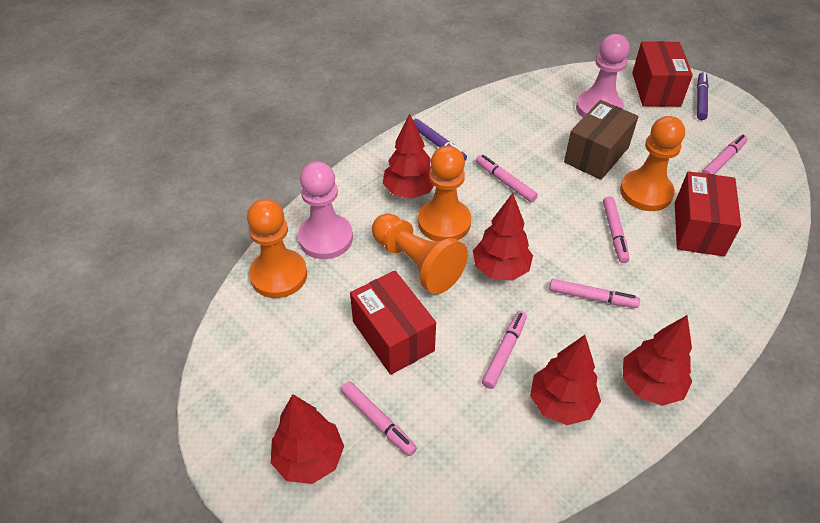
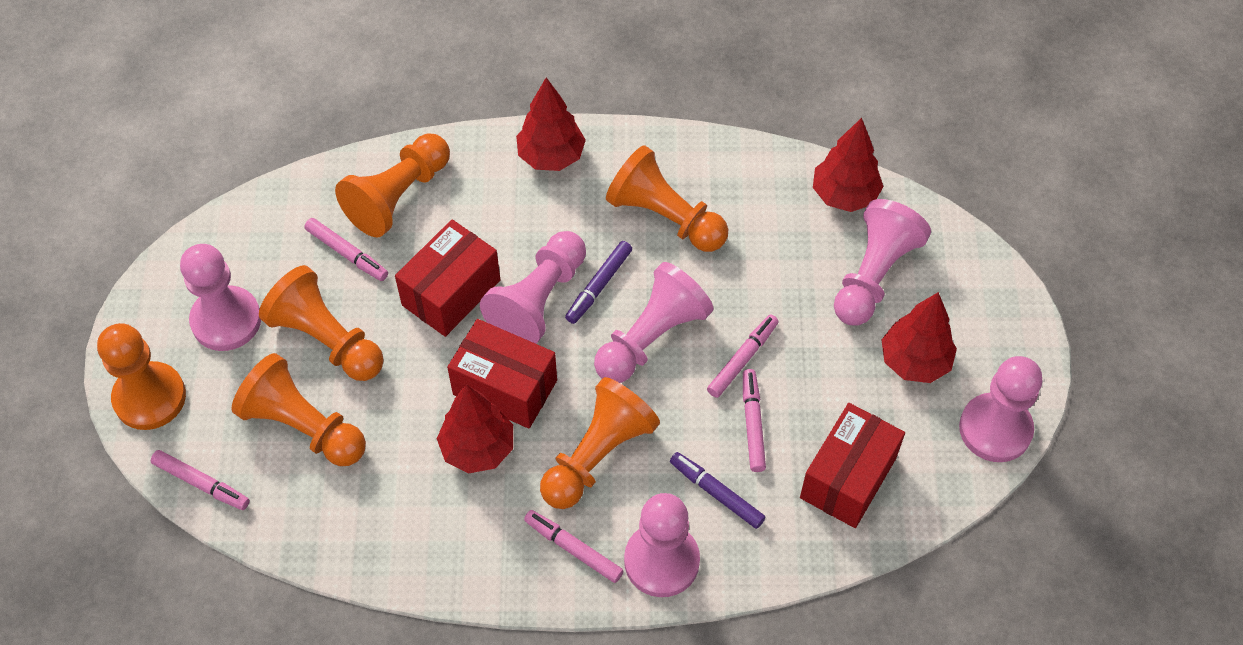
brown box: 1 -> 0
orange pawn: 4 -> 6
pink marker: 6 -> 5
pink pawn: 2 -> 6
red tree: 5 -> 4

